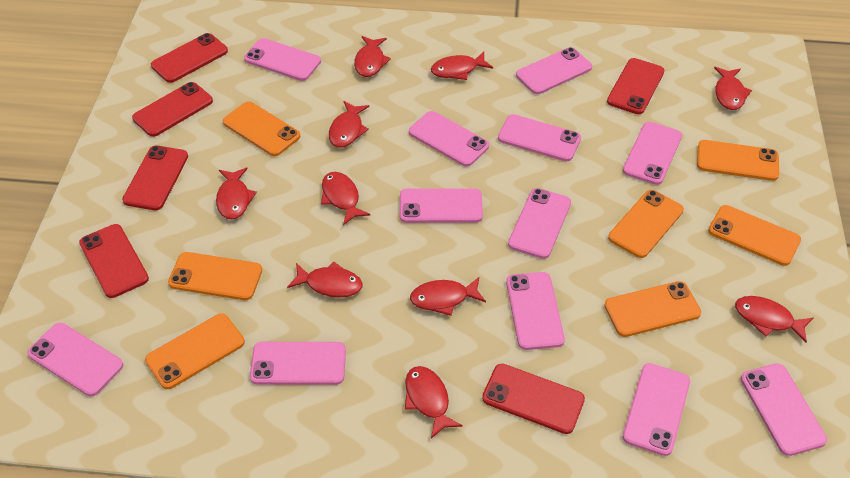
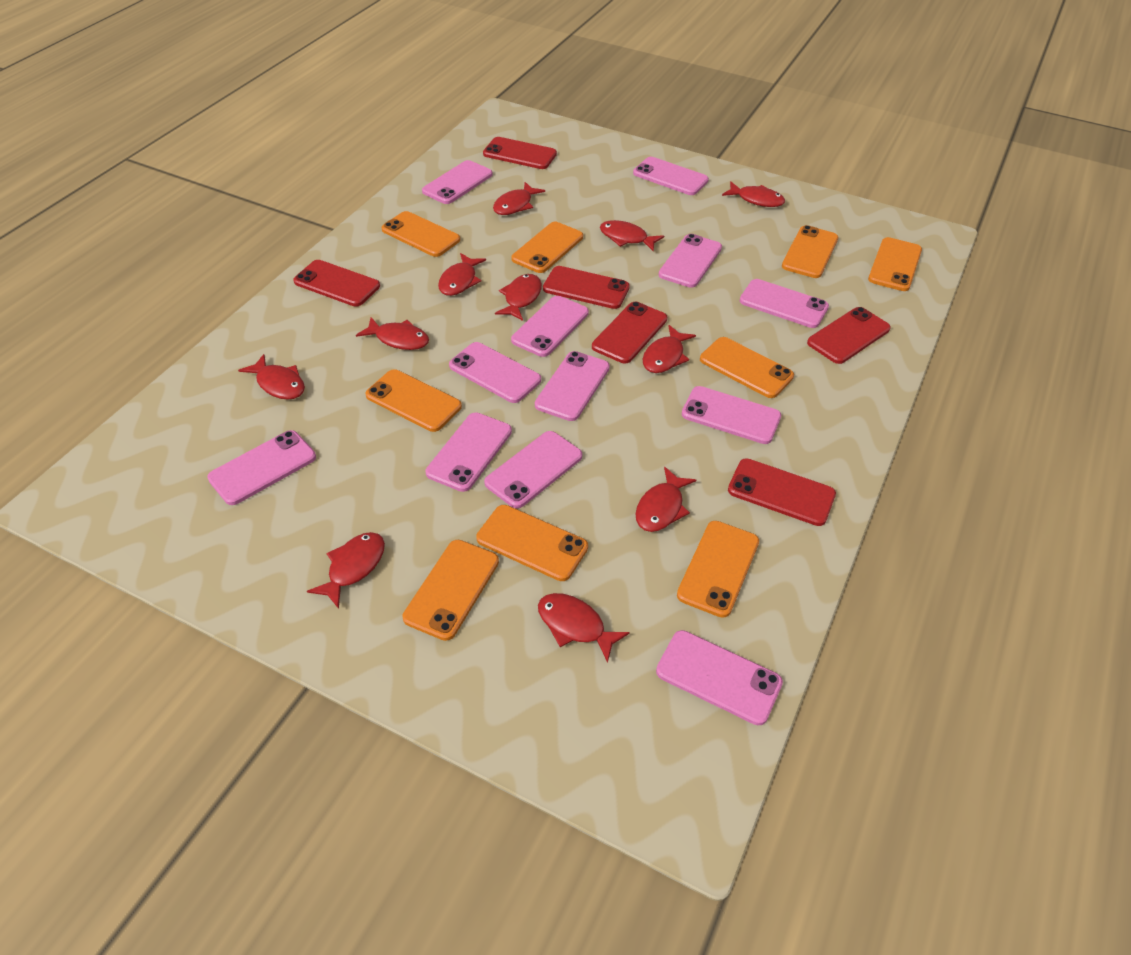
orange phone: 7 -> 9
red fish: 10 -> 11

